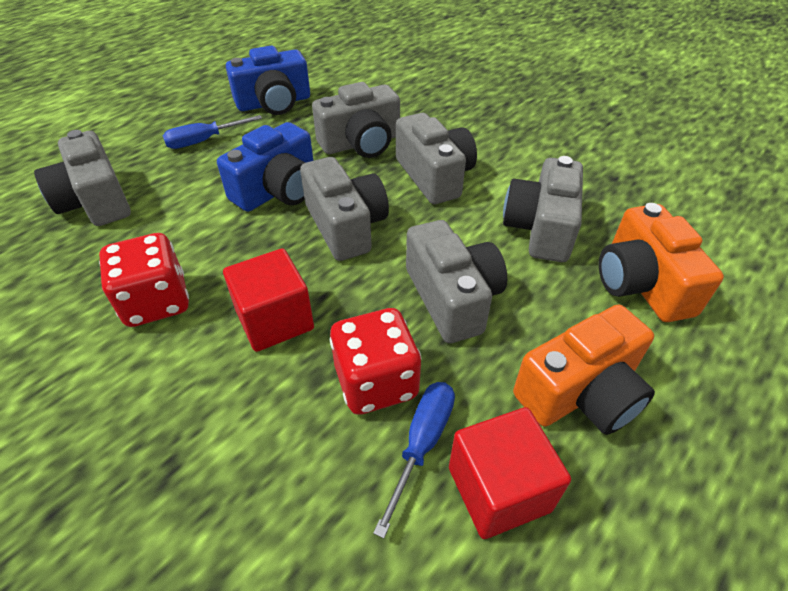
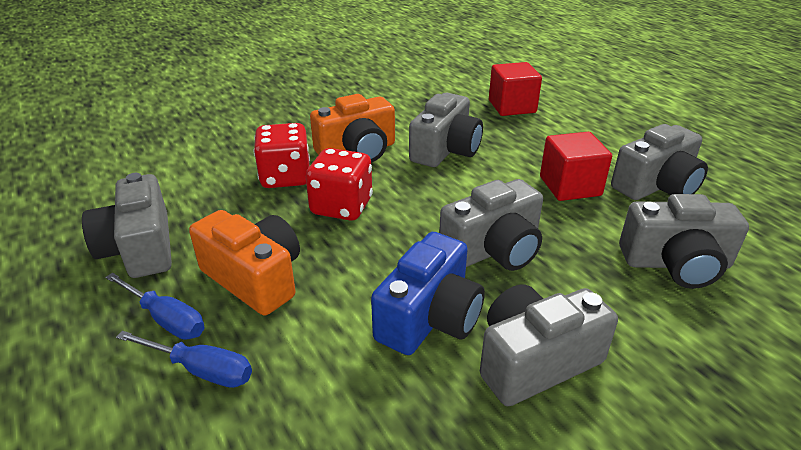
blue camera: 2 -> 1

